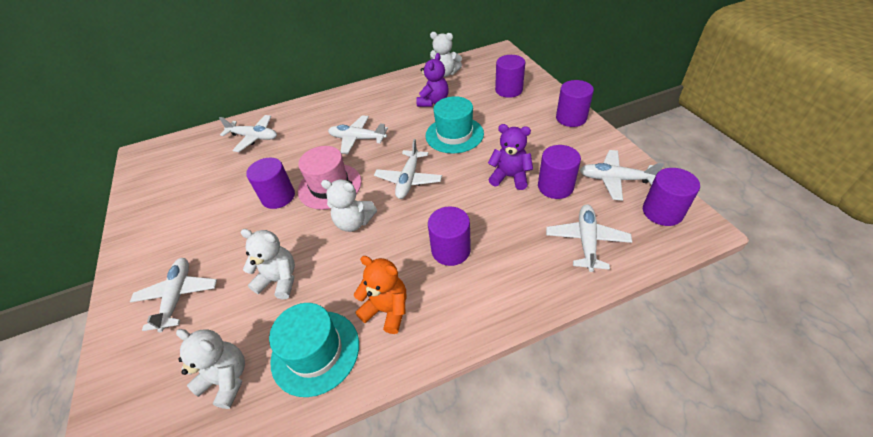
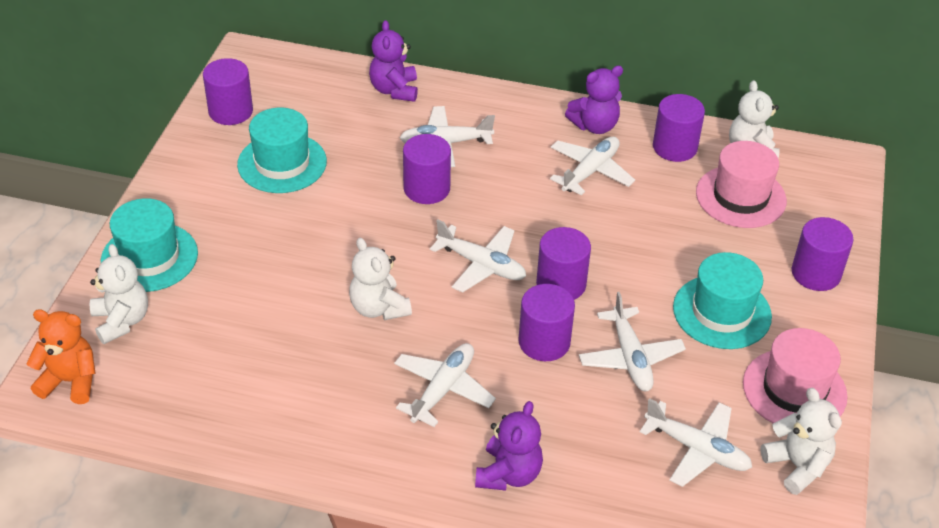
pink hat: 1 -> 2
purple teddy bear: 2 -> 3
turquoise hat: 2 -> 3

